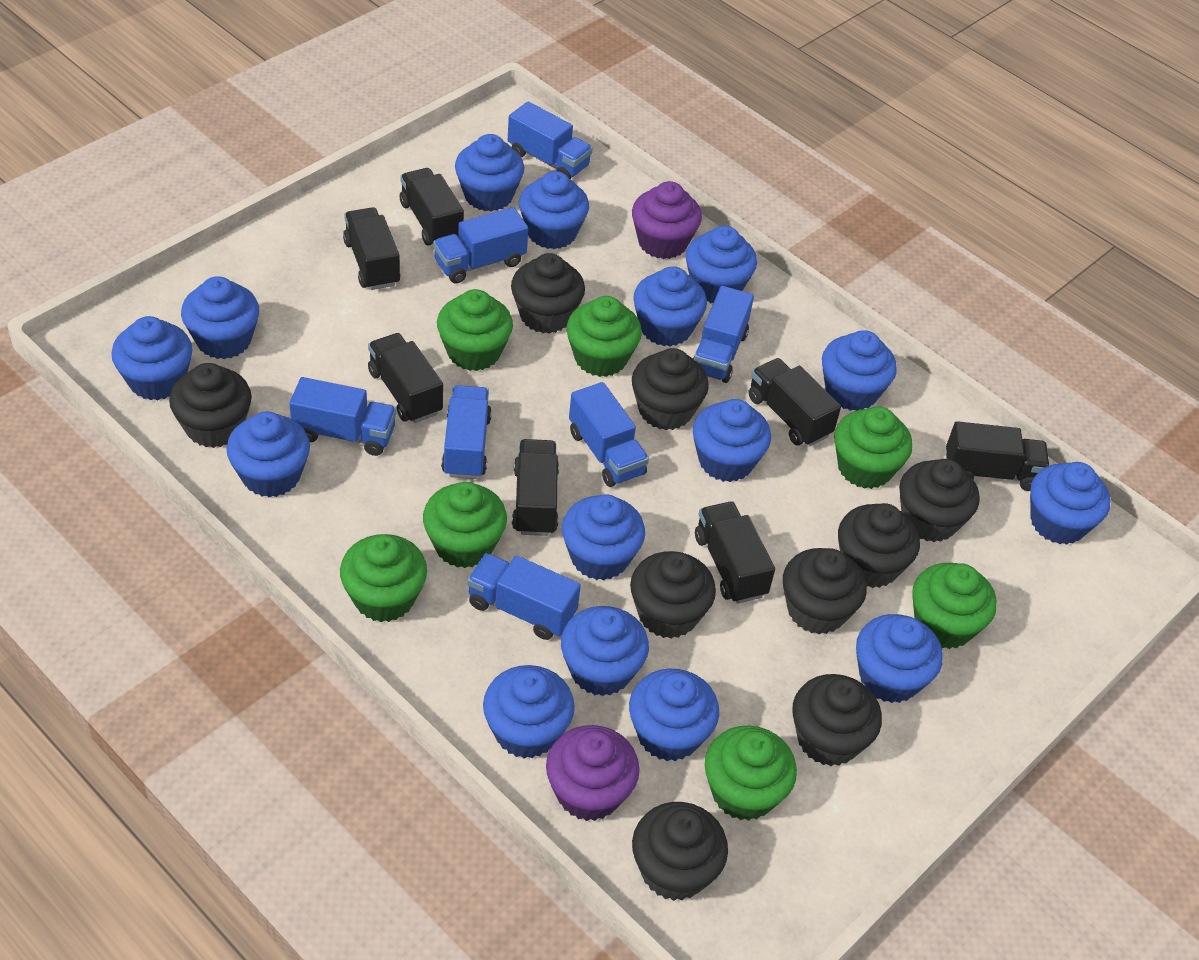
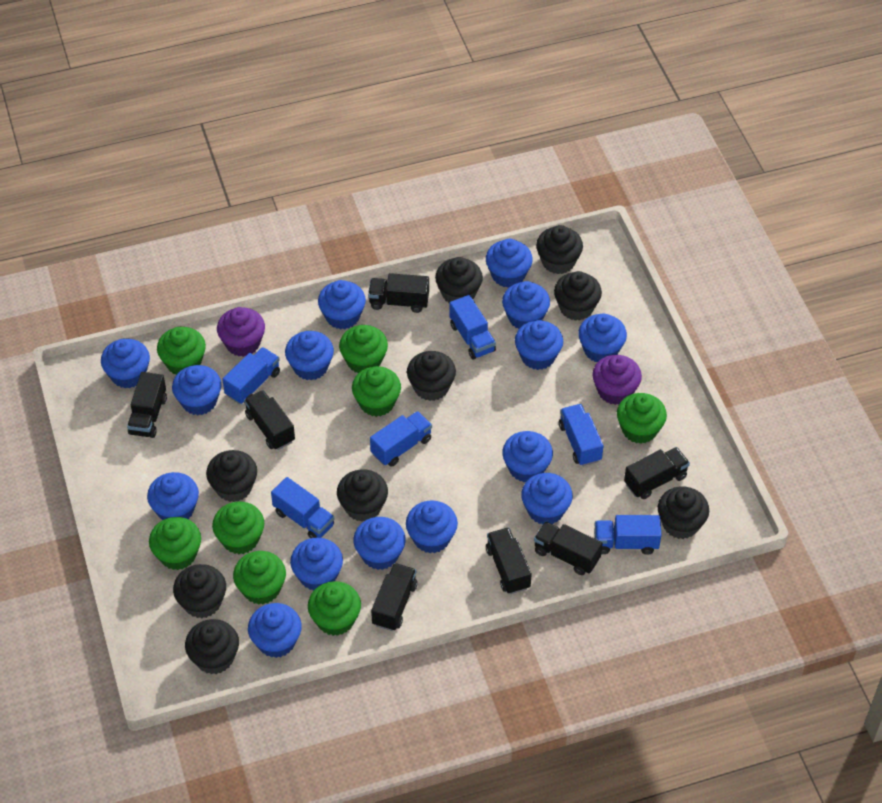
blue truck: 7 -> 6
green cupcake: 7 -> 8

